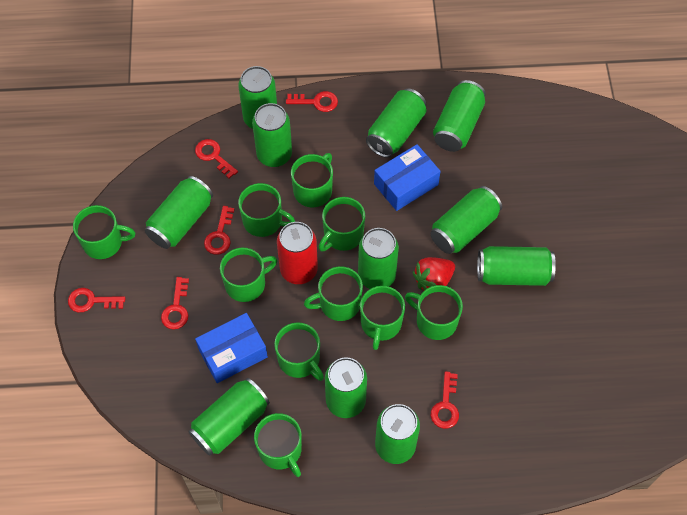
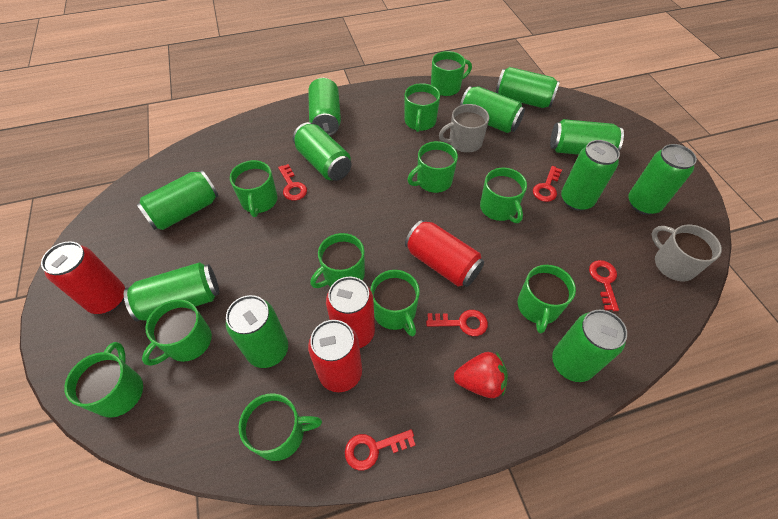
blue box: 2 -> 0
green mug: 10 -> 11
grey mug: 0 -> 2
red can: 1 -> 4
red key: 6 -> 5

